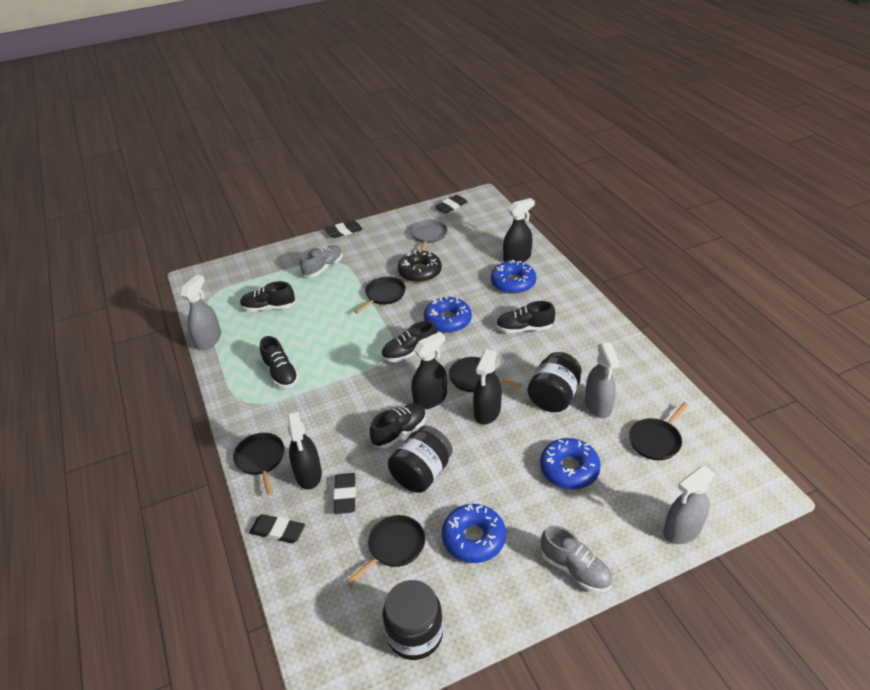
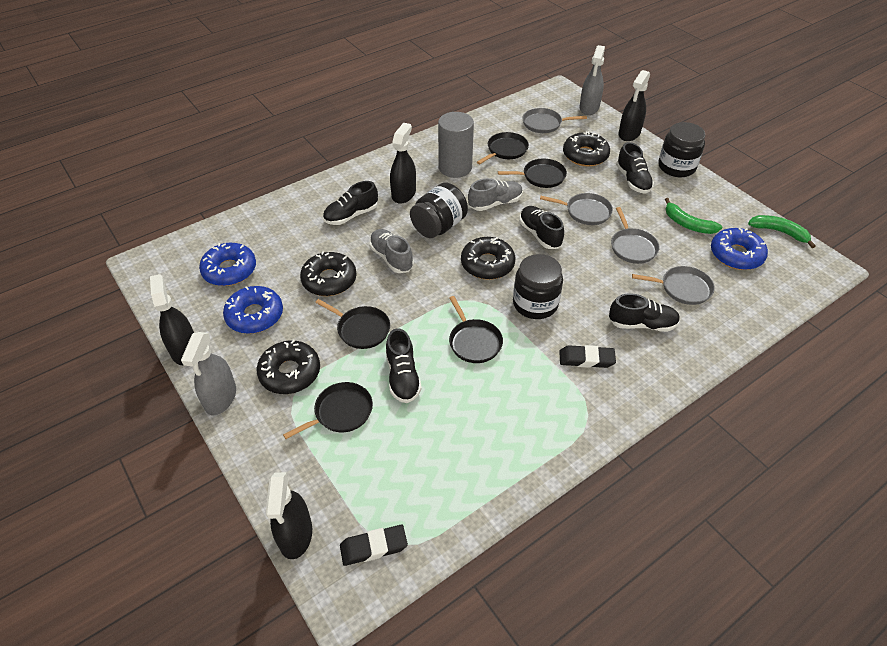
black donut: 1 -> 4
black eraser: 4 -> 2
blue donut: 4 -> 3
green banana: 0 -> 2
grey cylinder: 0 -> 1
grey pan: 1 -> 4
grey spray bottle: 3 -> 2

